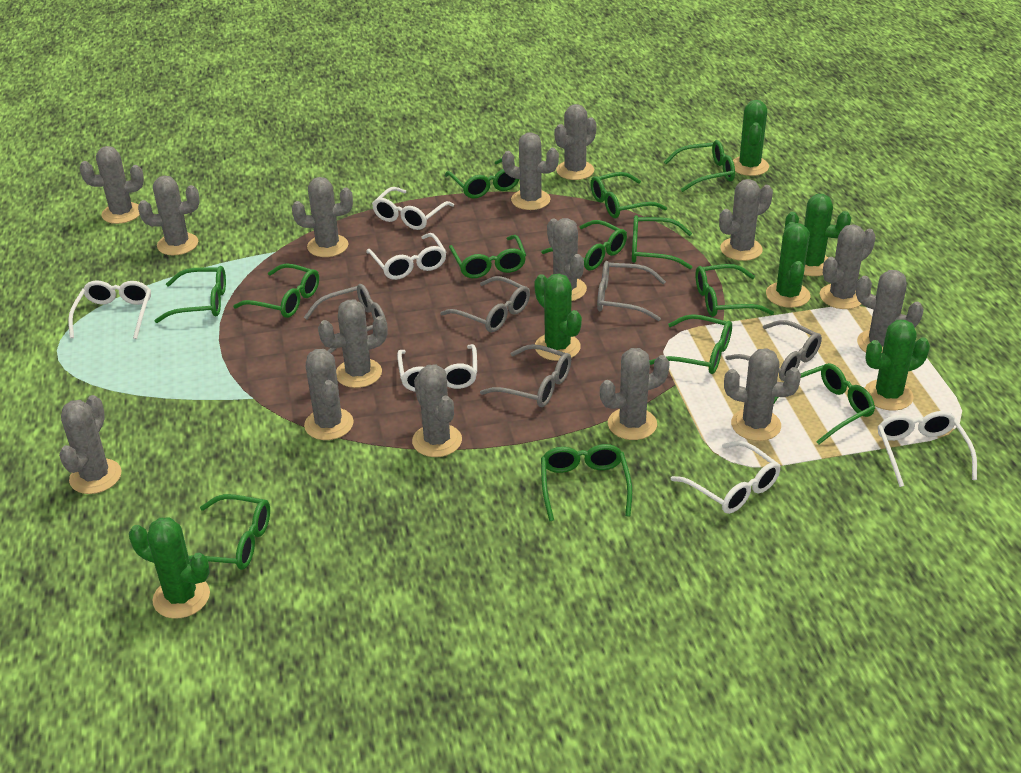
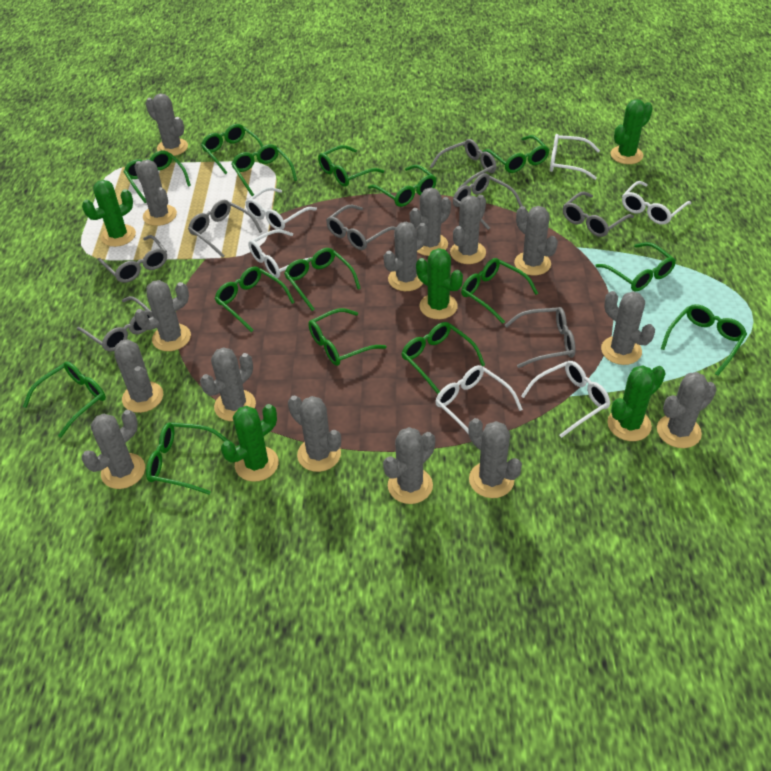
green cactus: 6 -> 5
green glasses: 13 -> 15
grey glasses: 5 -> 8

